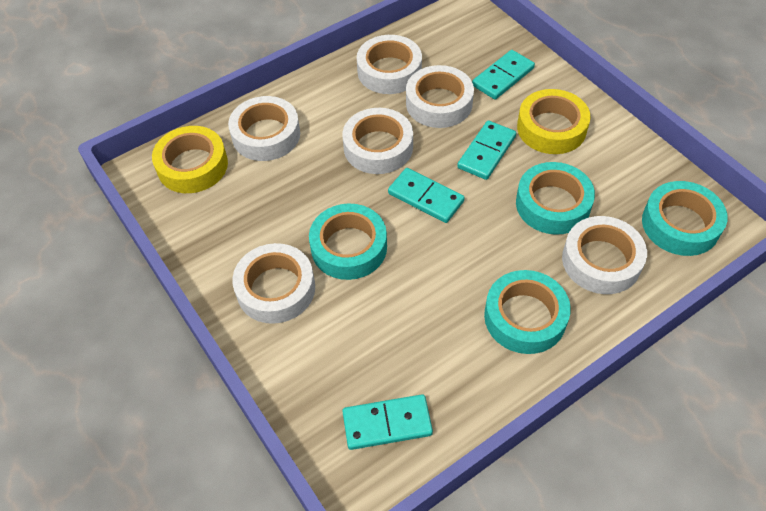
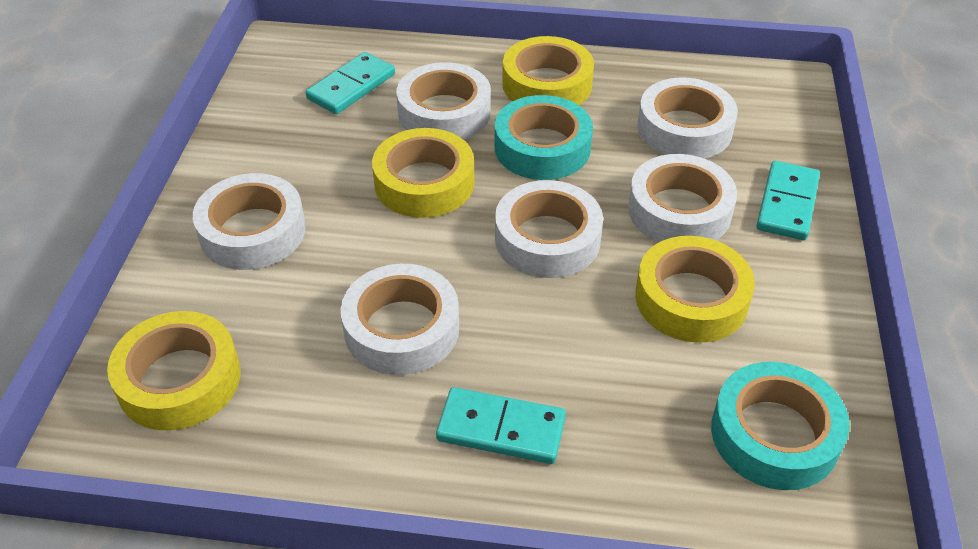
turquoise domino: 4 -> 3
turquoise tape: 4 -> 2
yellow tape: 2 -> 4

